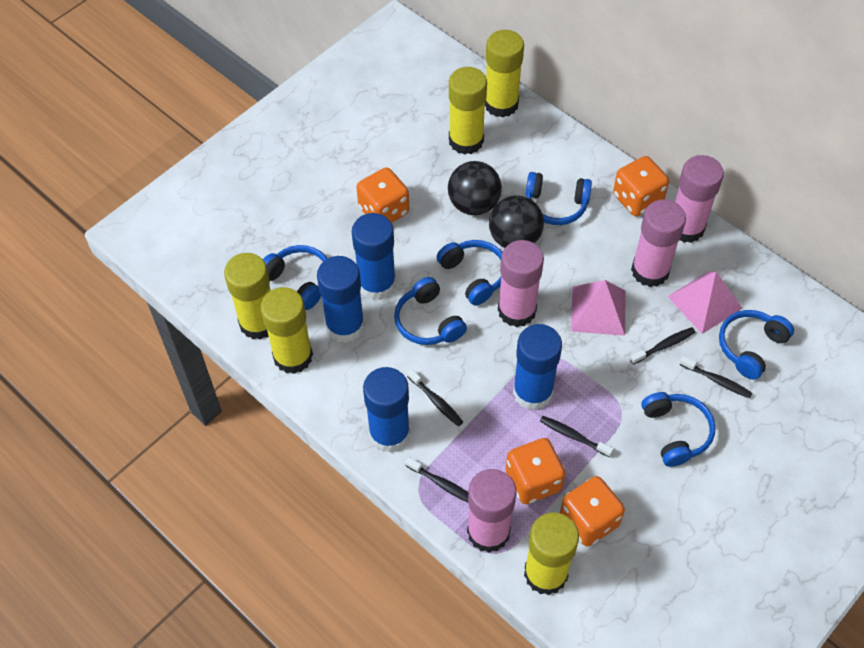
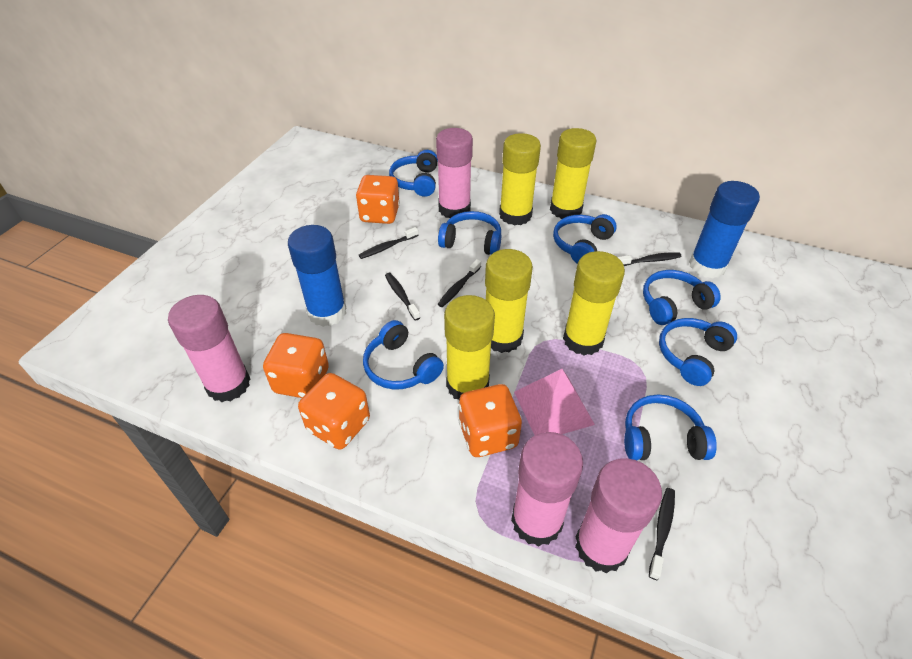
black ball: 2 -> 0
blue glue stick: 4 -> 2
blue headphones: 6 -> 7
pink pyramid: 2 -> 1

